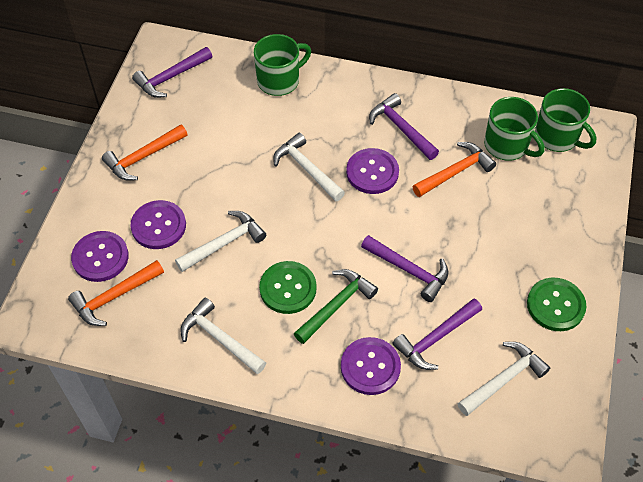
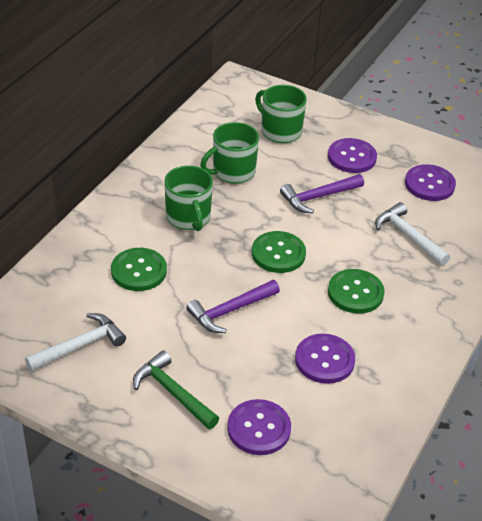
green button: 2 -> 3
orange hammer: 3 -> 0
purple hammer: 4 -> 2
white hammer: 4 -> 2

